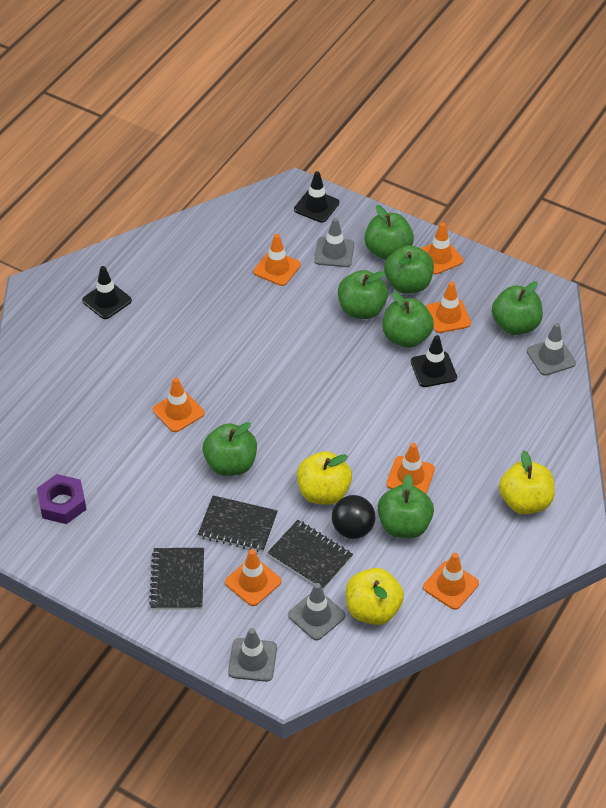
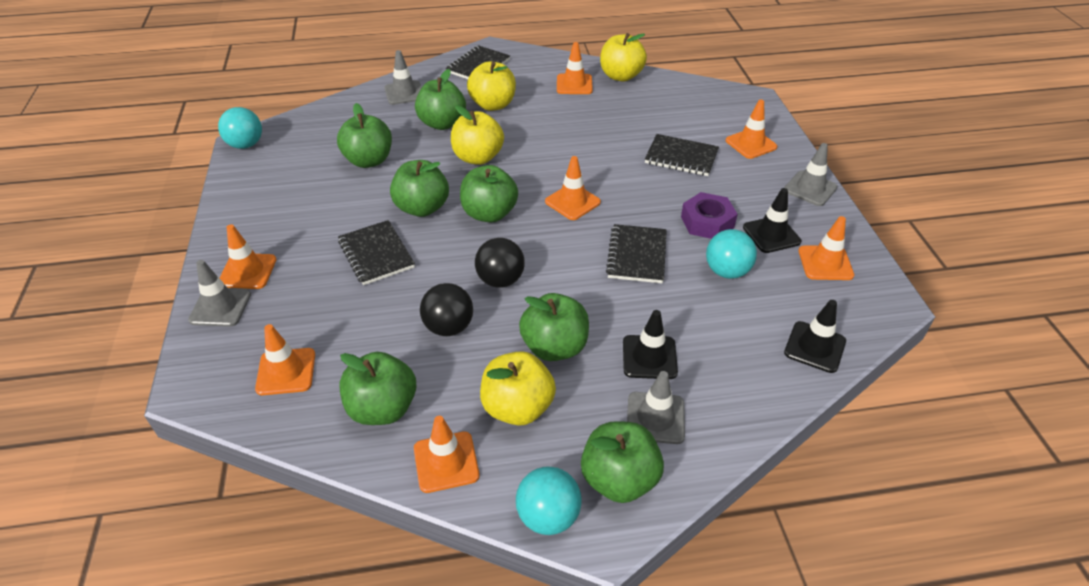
black ball: 1 -> 2
black notebook: 3 -> 4
turquoise ball: 0 -> 3
yellow apple: 3 -> 4

